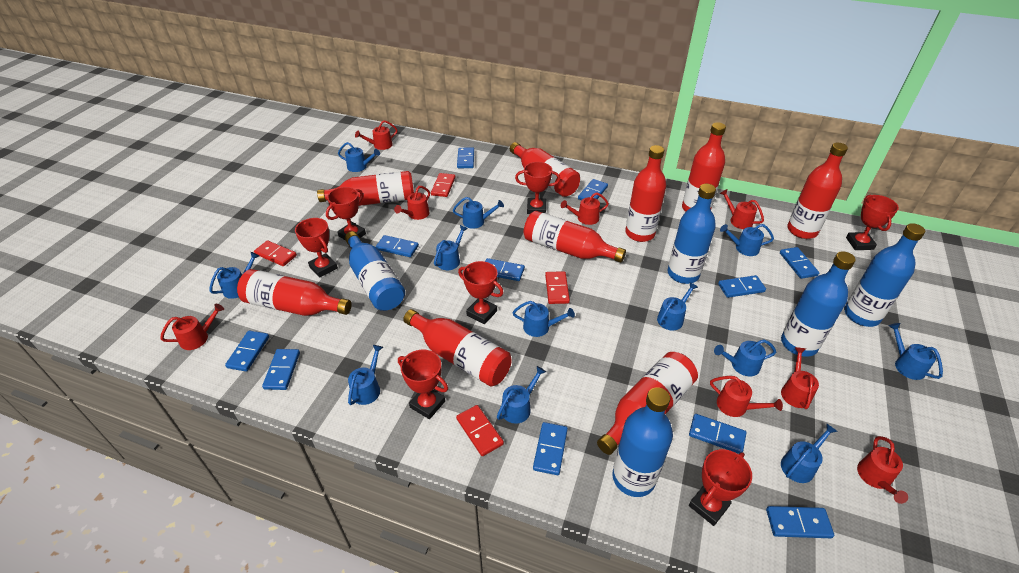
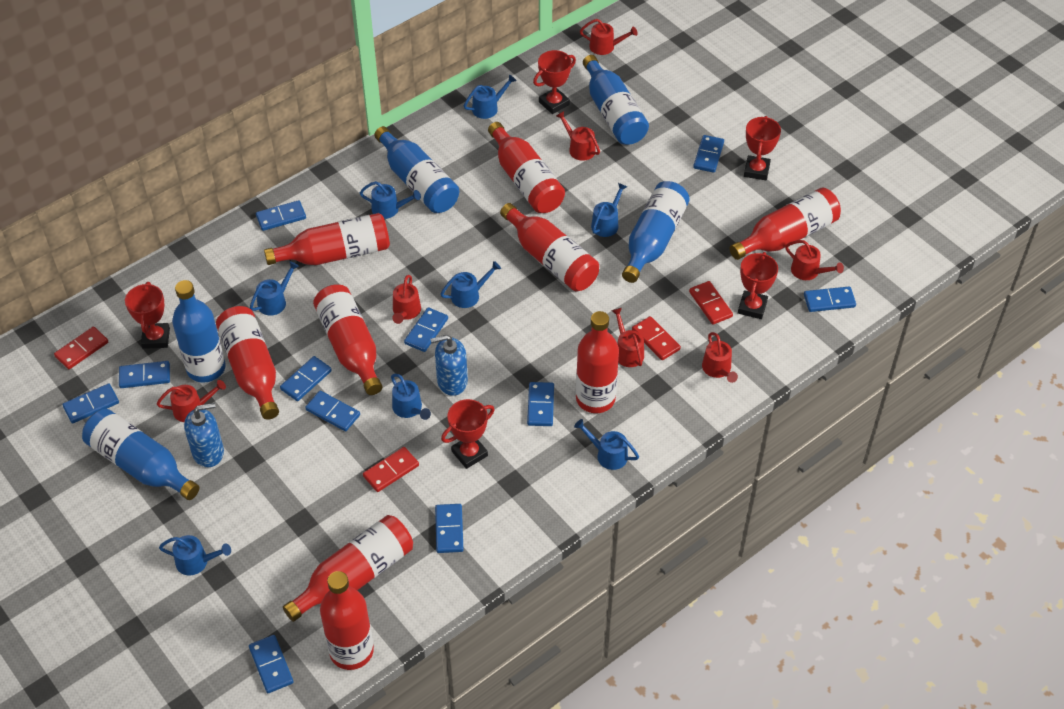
blue soap dispenser: 0 -> 2
blue watering can: 12 -> 8
red trophy: 7 -> 5
red watering can: 8 -> 7

